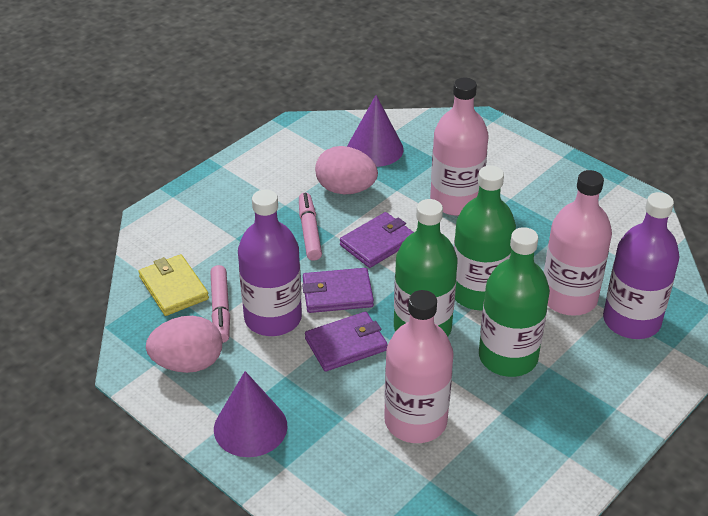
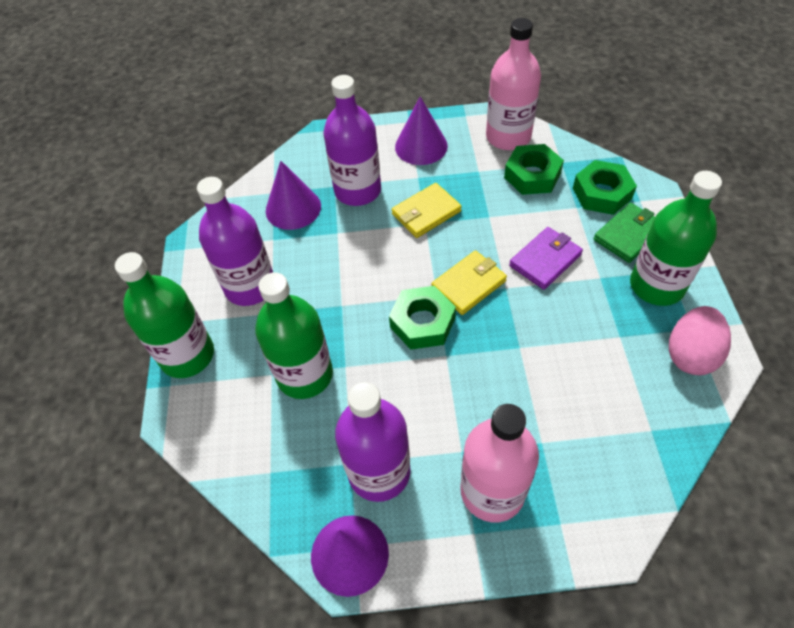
green nut: 0 -> 3
green wallet: 0 -> 1
pink bottle: 3 -> 2
pink egg: 2 -> 1
pink marker: 2 -> 0
purple bottle: 2 -> 3
purple cone: 2 -> 3
purple wallet: 3 -> 1
yellow wallet: 1 -> 2

